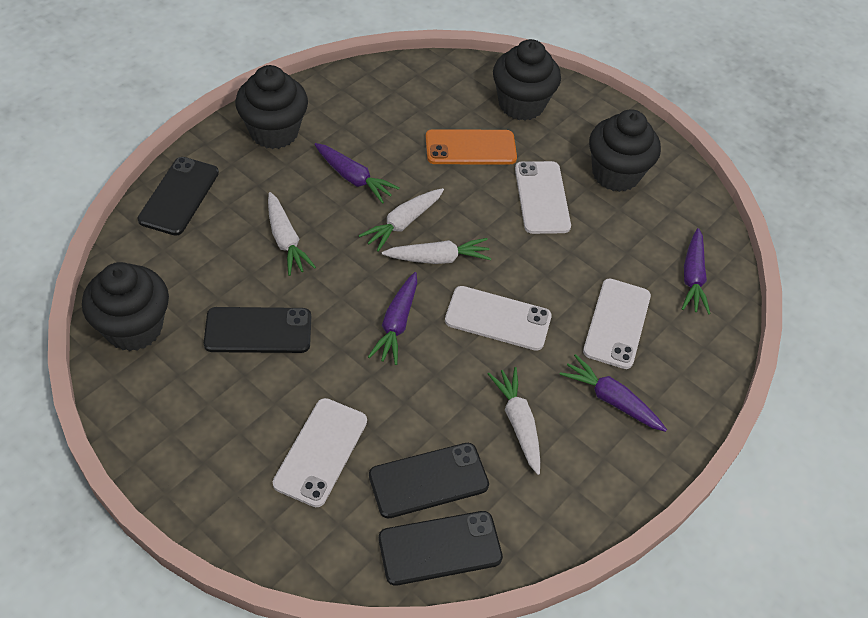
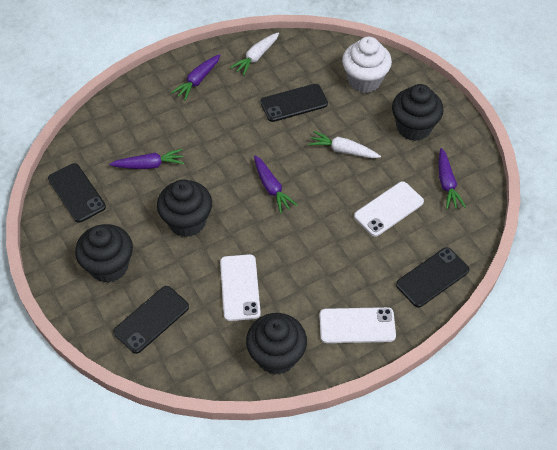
orange phone: 1 -> 0
white carrot: 4 -> 2
white cupcake: 0 -> 1
white phone: 4 -> 3

